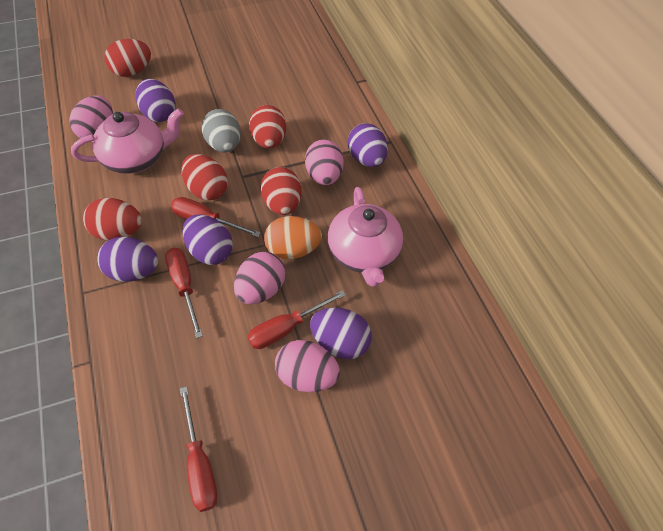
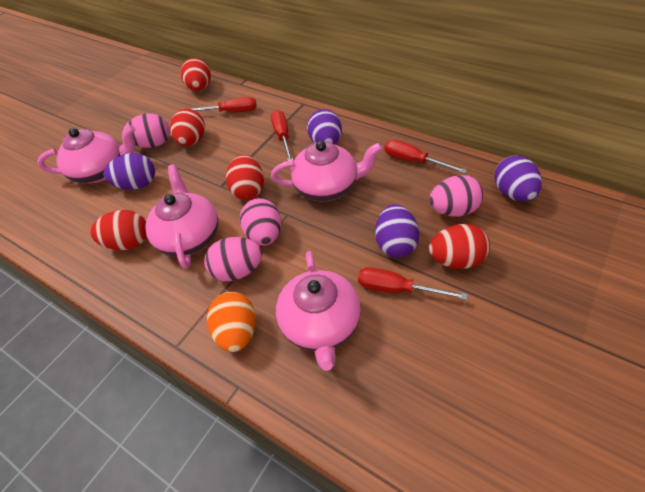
grey egg: 1 -> 0
pink teapot: 2 -> 4
purple egg: 5 -> 4

